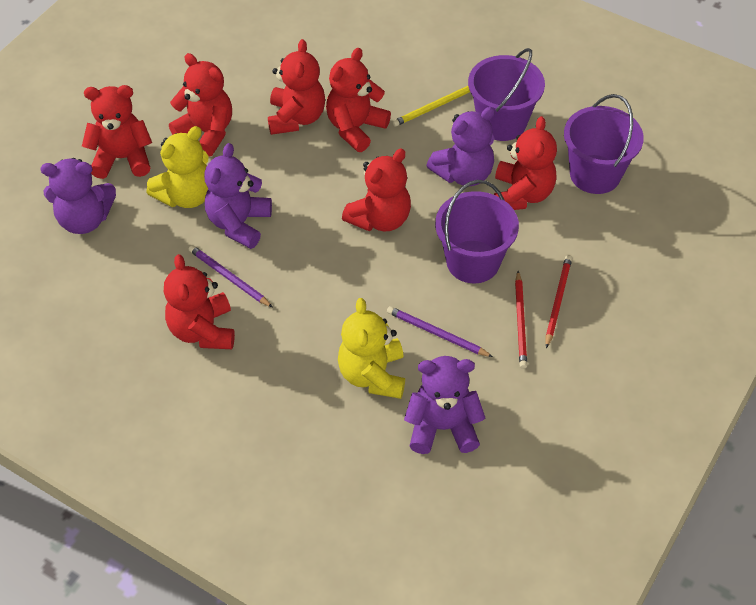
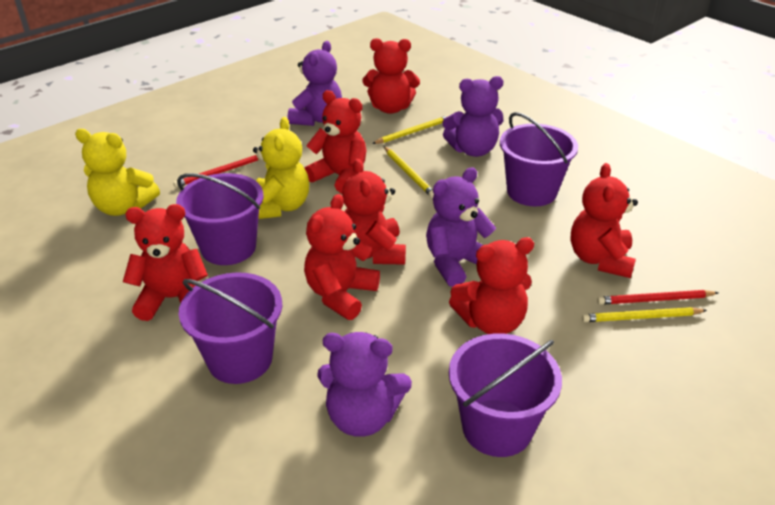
purple bucket: 3 -> 4
purple pencil: 2 -> 0
yellow pencil: 1 -> 3

